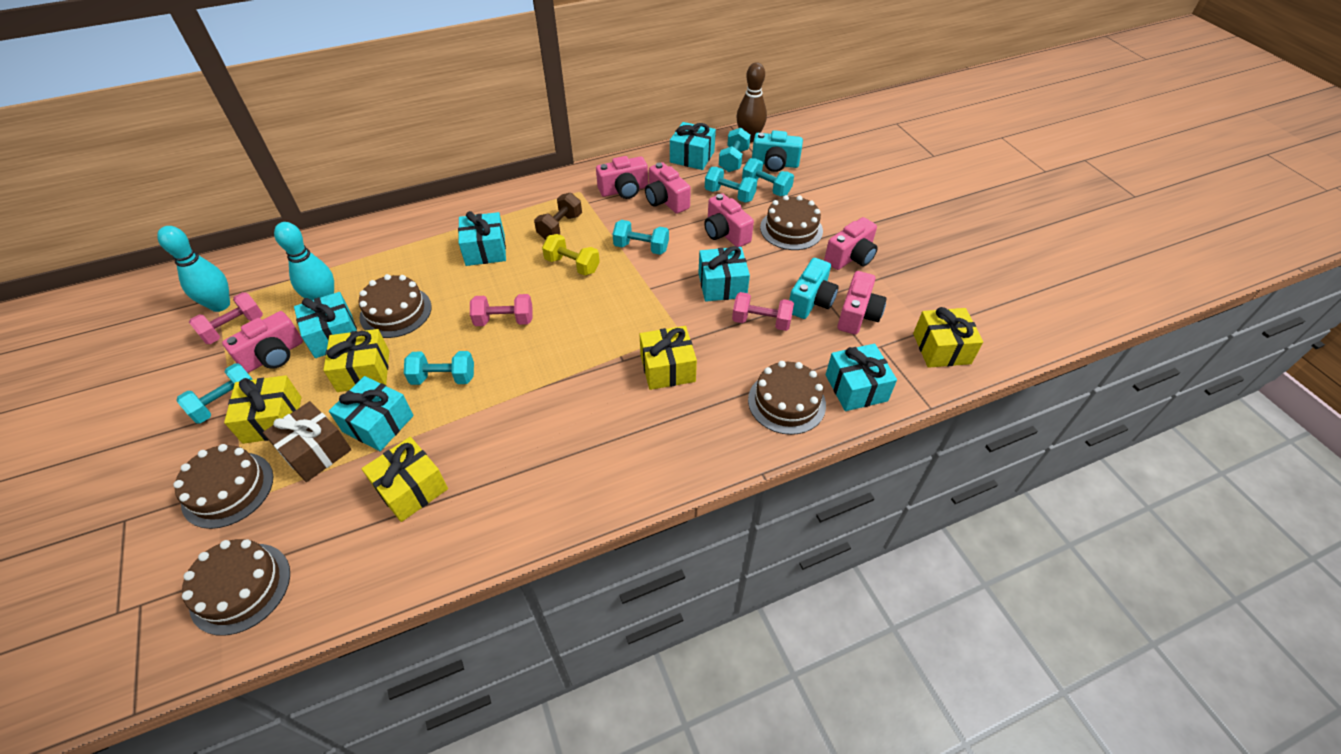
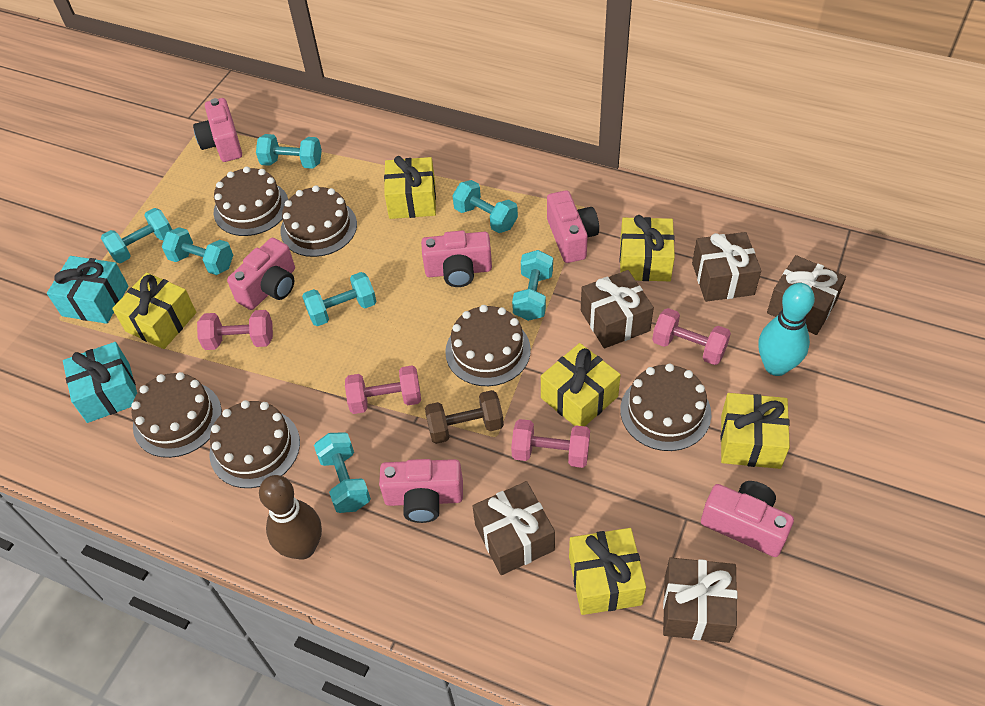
brown cake: 5 -> 6
brown gift: 1 -> 5
pink dumbbell: 3 -> 4
turquoise bowling pin: 2 -> 1
turquoise camera: 2 -> 0
turquoise dumbbell: 6 -> 7
turquoise gift: 6 -> 2
yellow dumbbell: 1 -> 0
yellow gift: 5 -> 6

